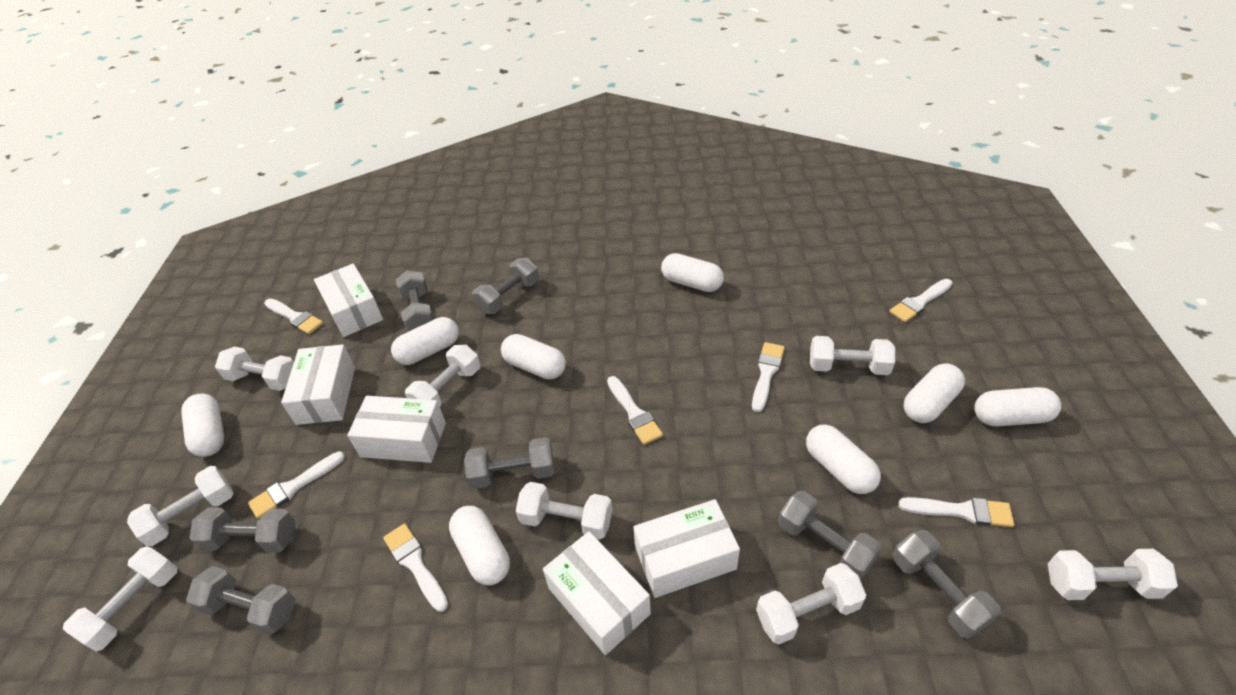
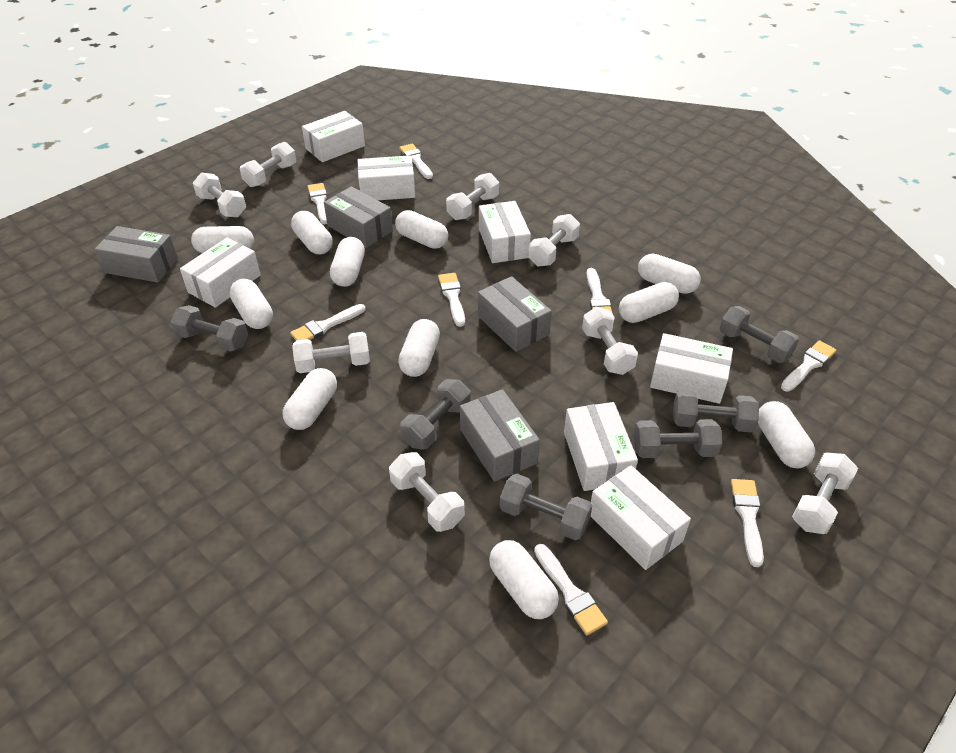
grey box: 0 -> 4
grey dumbbell: 7 -> 6
white box: 5 -> 7
white brush: 7 -> 8
white capsule: 8 -> 11

